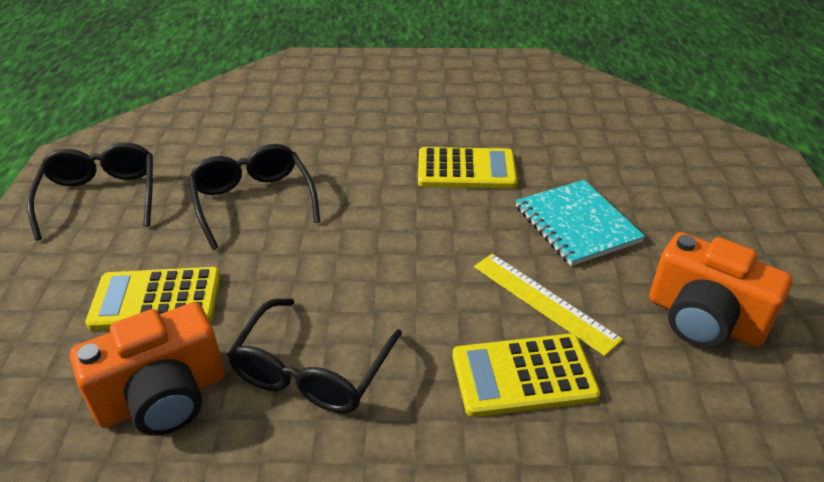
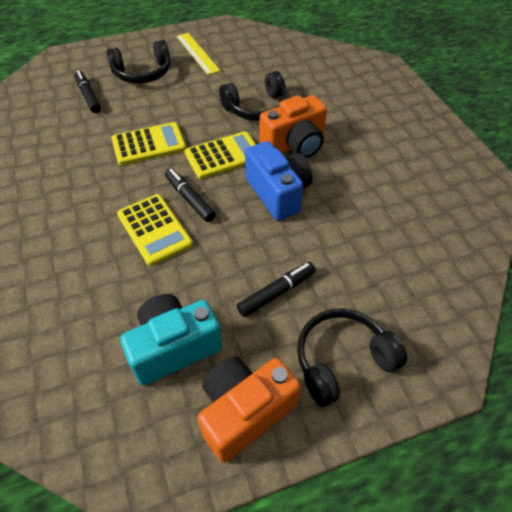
black glasses: 3 -> 0
black headphones: 0 -> 3
black marker: 0 -> 3
blue camera: 0 -> 1
turquoise camera: 0 -> 1
turquoise notebook: 1 -> 0

